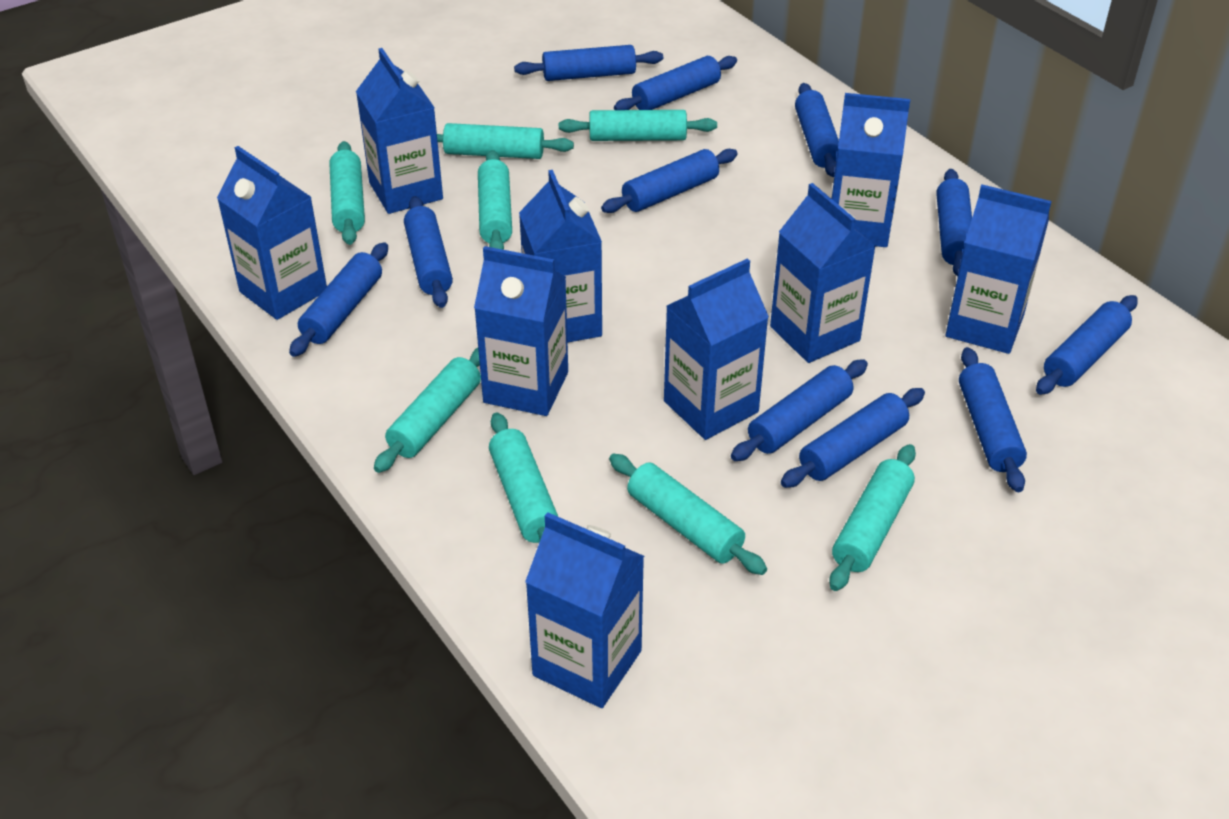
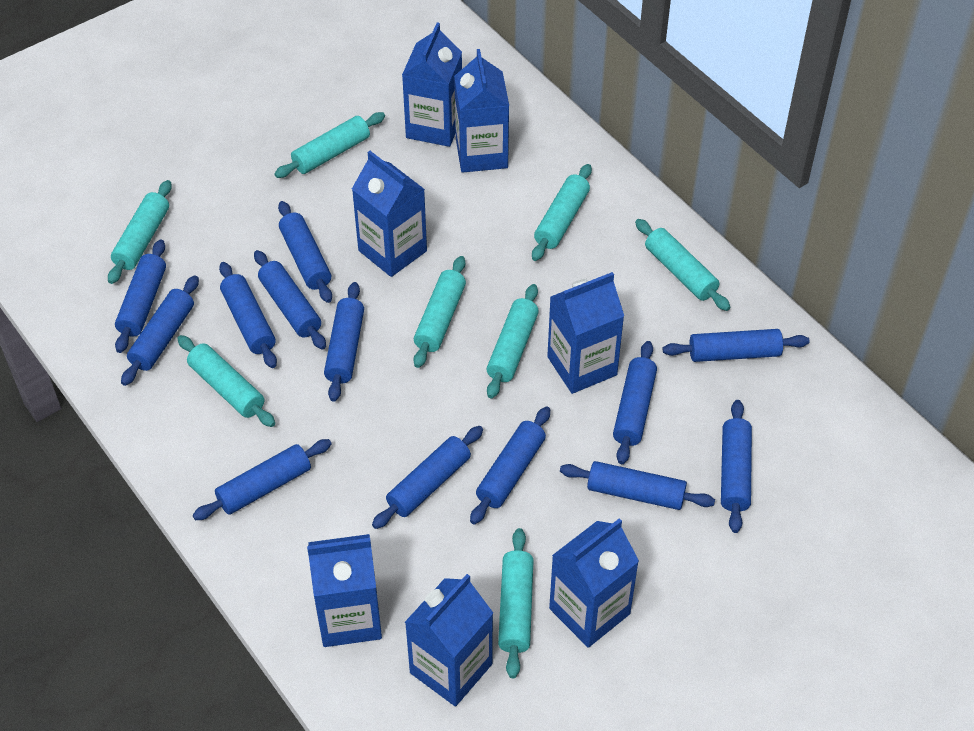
blue carton: 9 -> 7
blue rolling pin: 11 -> 13

